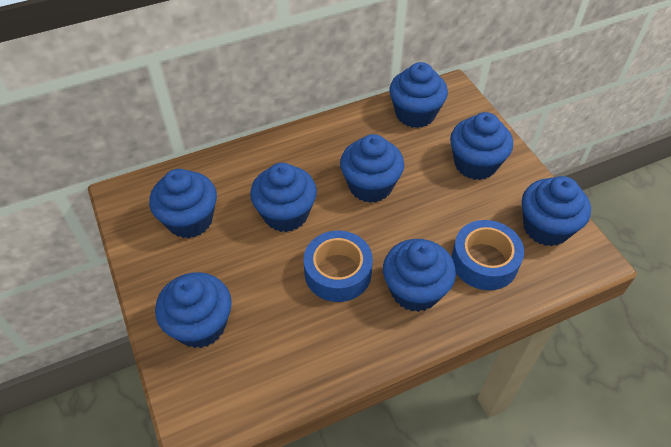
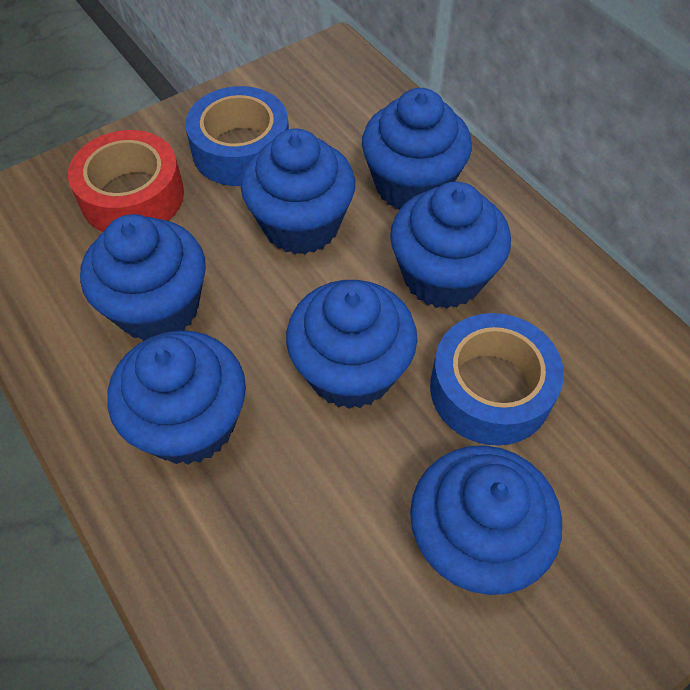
blue cupcake: 8 -> 7
red tape: 0 -> 1

